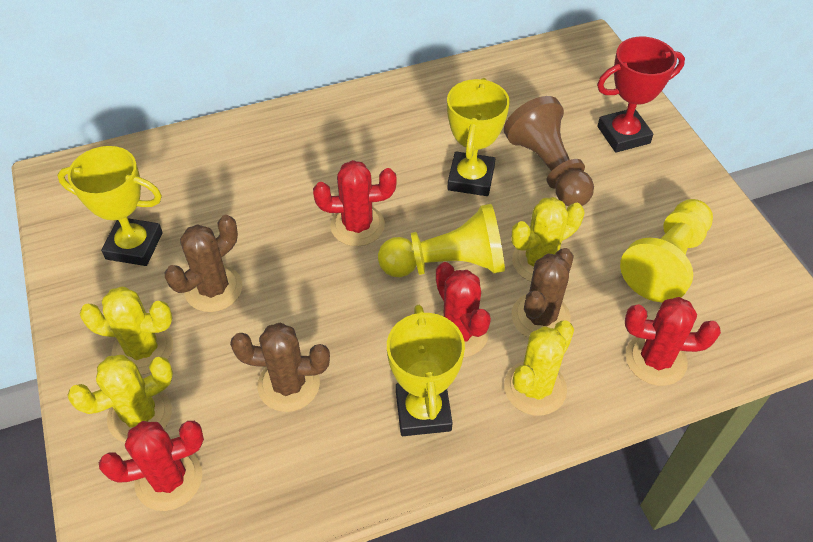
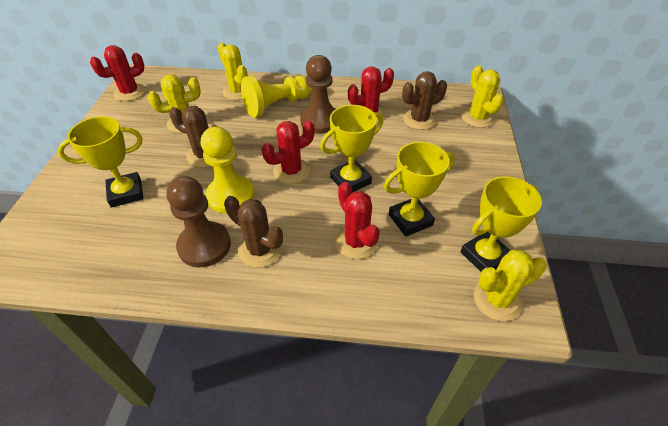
brown pawn: 1 -> 2
red trophy: 1 -> 0
yellow trophy: 3 -> 4

